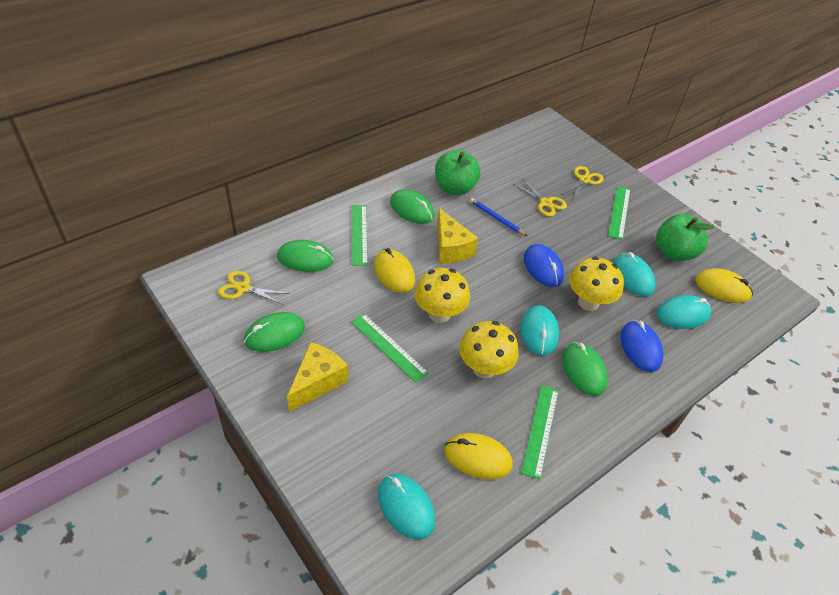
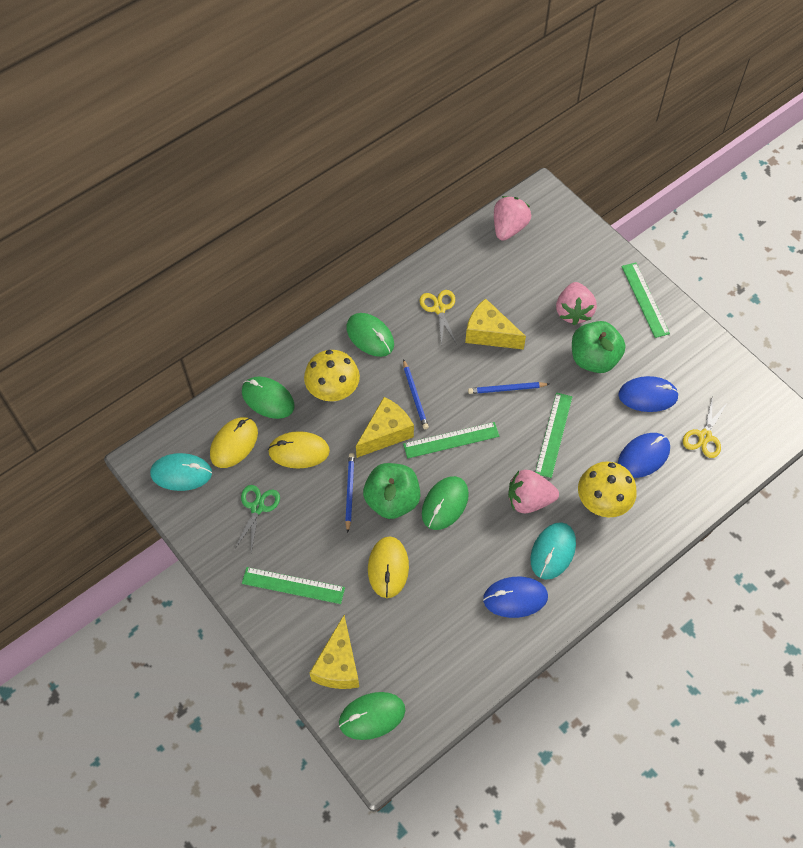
blue mouse: 2 -> 3
blue pencil: 1 -> 3
green scissors: 0 -> 1
pink strawberry: 0 -> 3
turquoise mouse: 4 -> 2
yellow cheese: 2 -> 3
yellow mushroom: 3 -> 2
yellow scissors: 3 -> 2

